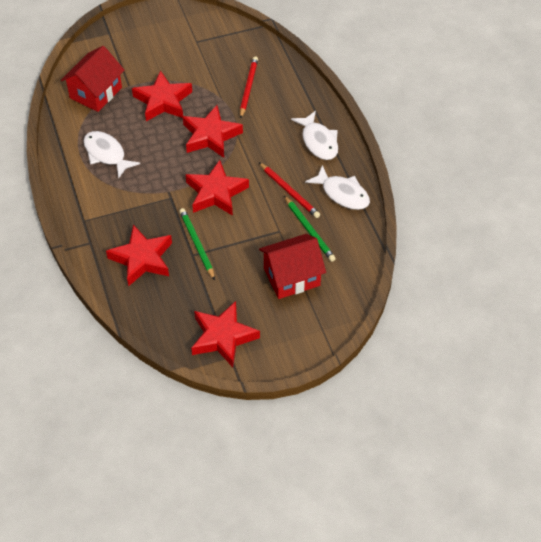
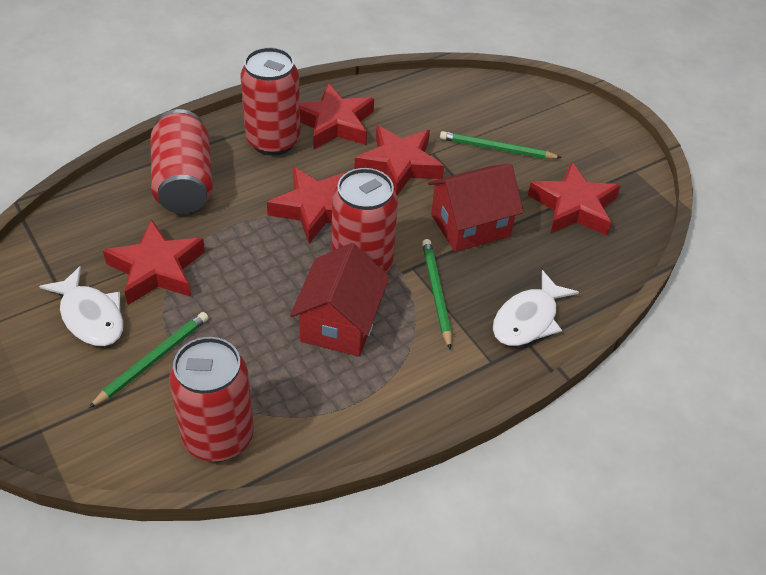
green pencil: 2 -> 3
red can: 0 -> 4
red pencil: 2 -> 0
white fish: 3 -> 2

